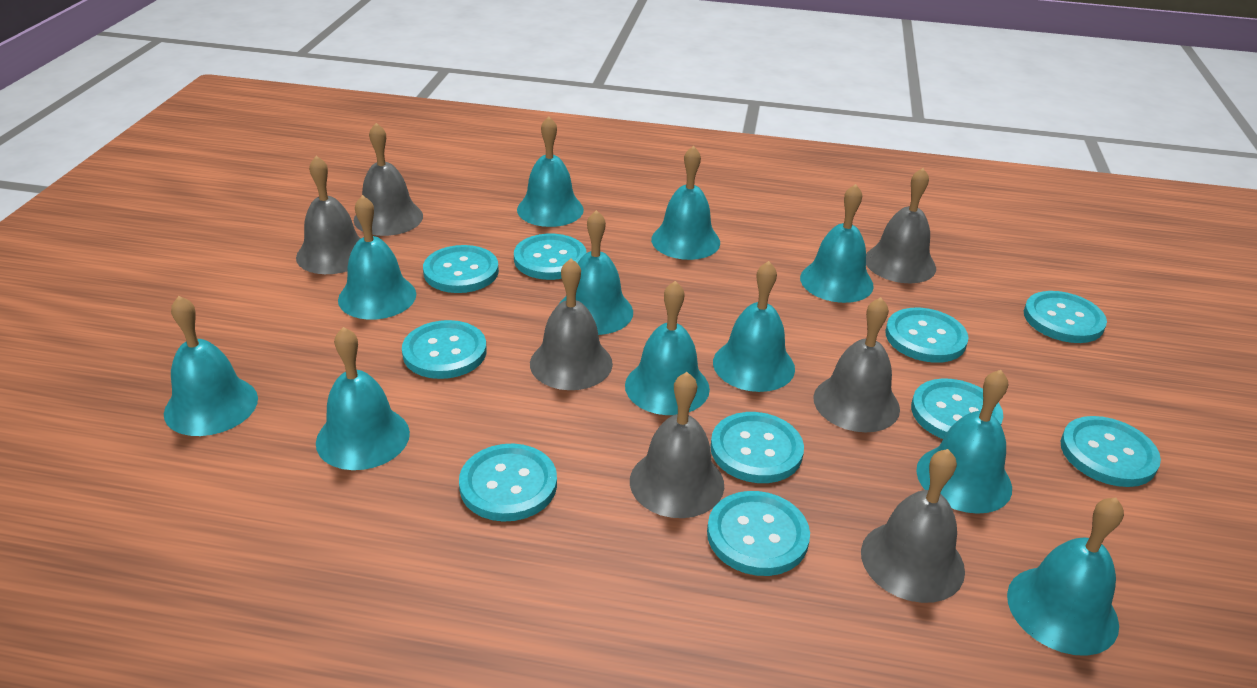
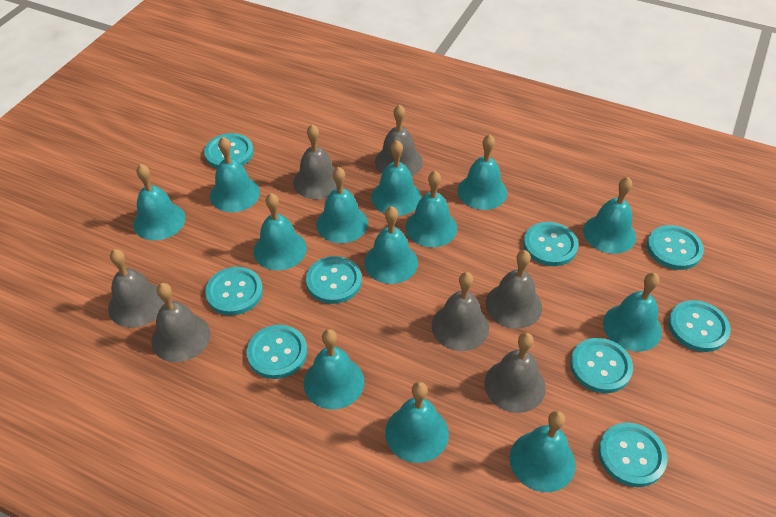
turquoise bell: 11 -> 13
turquoise button: 10 -> 9

